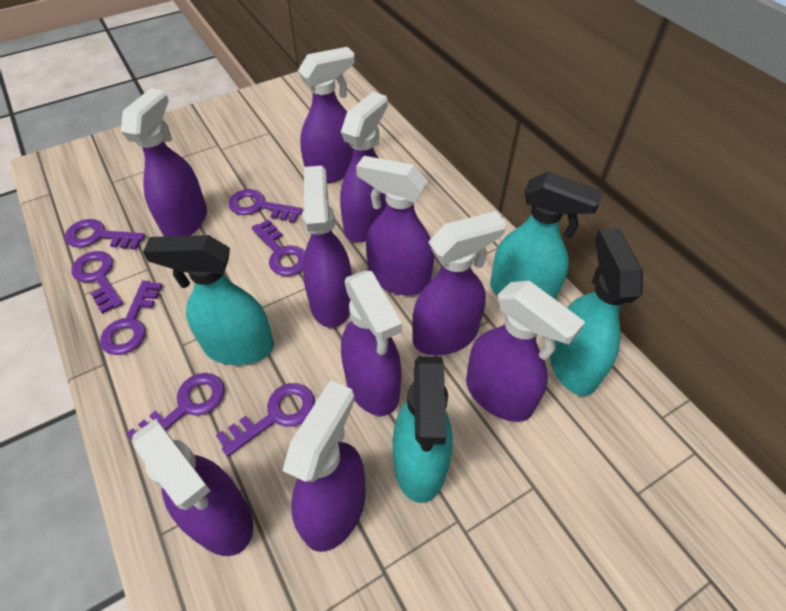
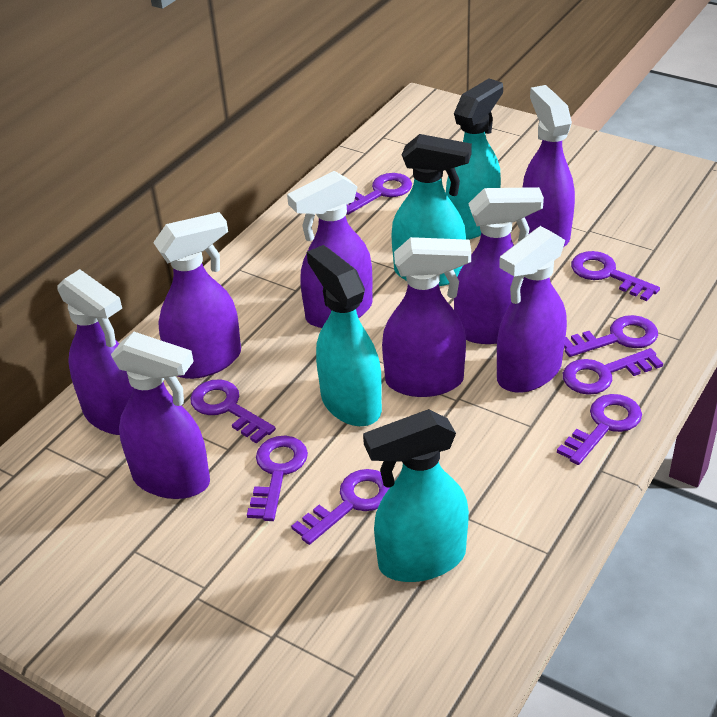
purple key: 7 -> 8
purple spray bottle: 10 -> 8

